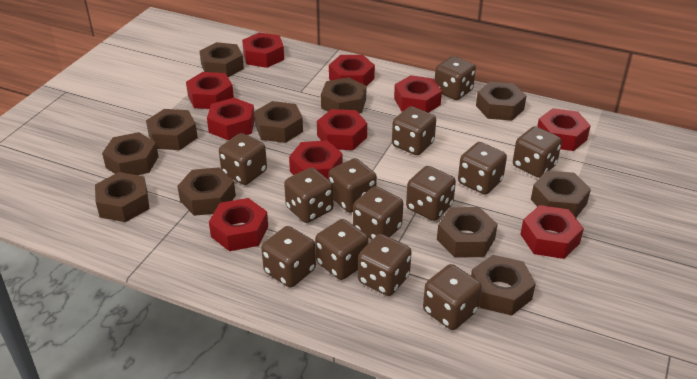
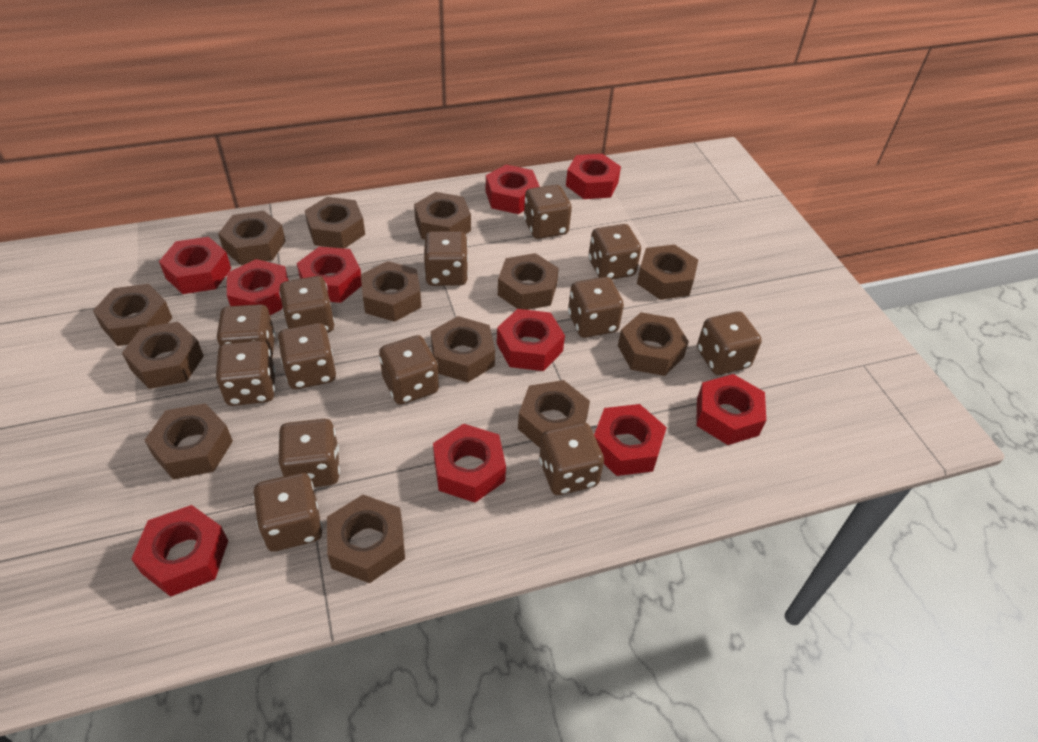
brown nut: 11 -> 13

